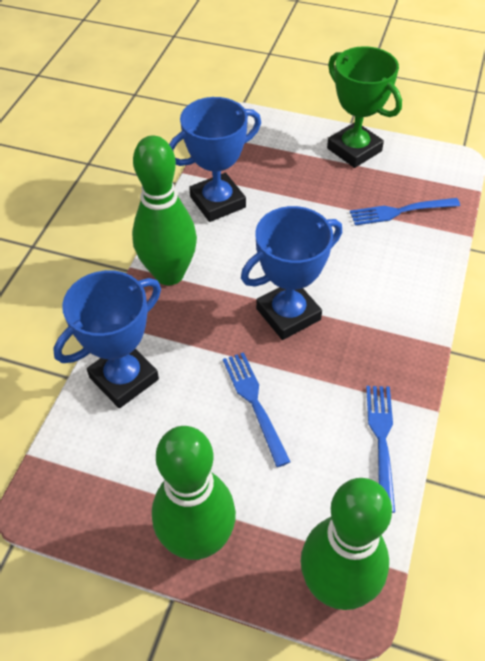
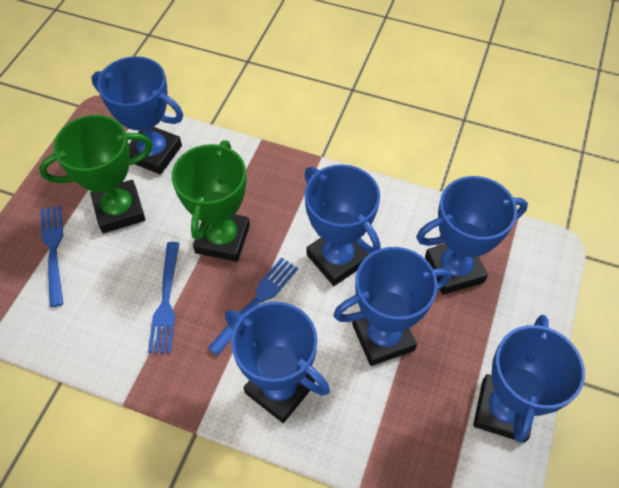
blue trophy: 3 -> 6
green bowling pin: 3 -> 0
green trophy: 1 -> 2

